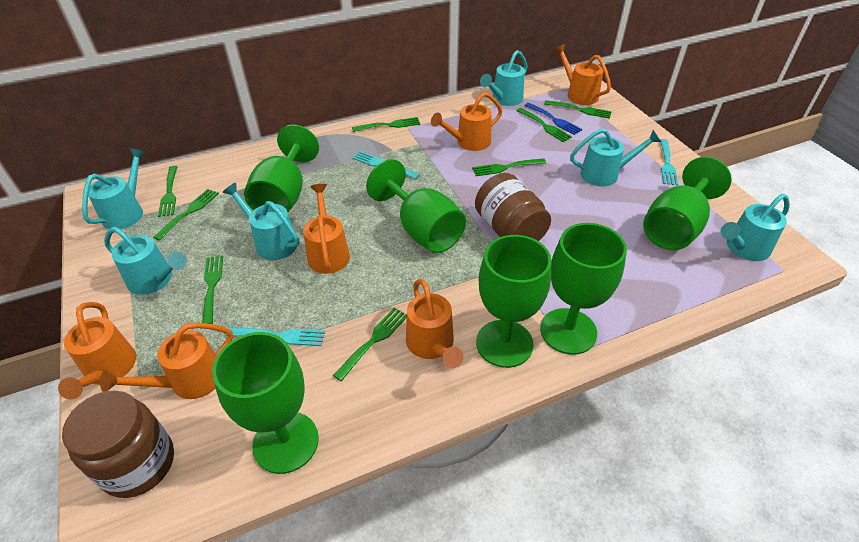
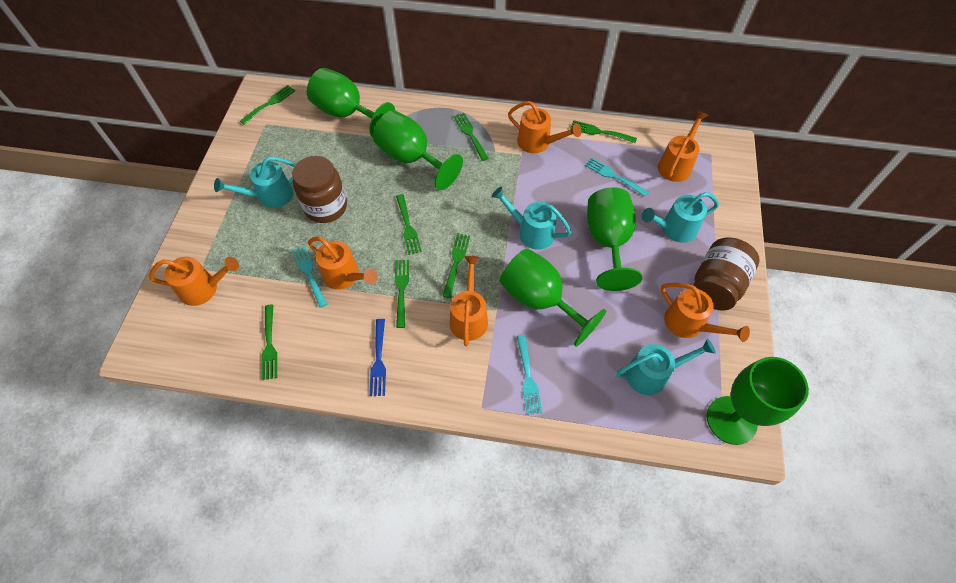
green fork: 8 -> 7
green goblet: 6 -> 5
turquoise watering can: 6 -> 4

